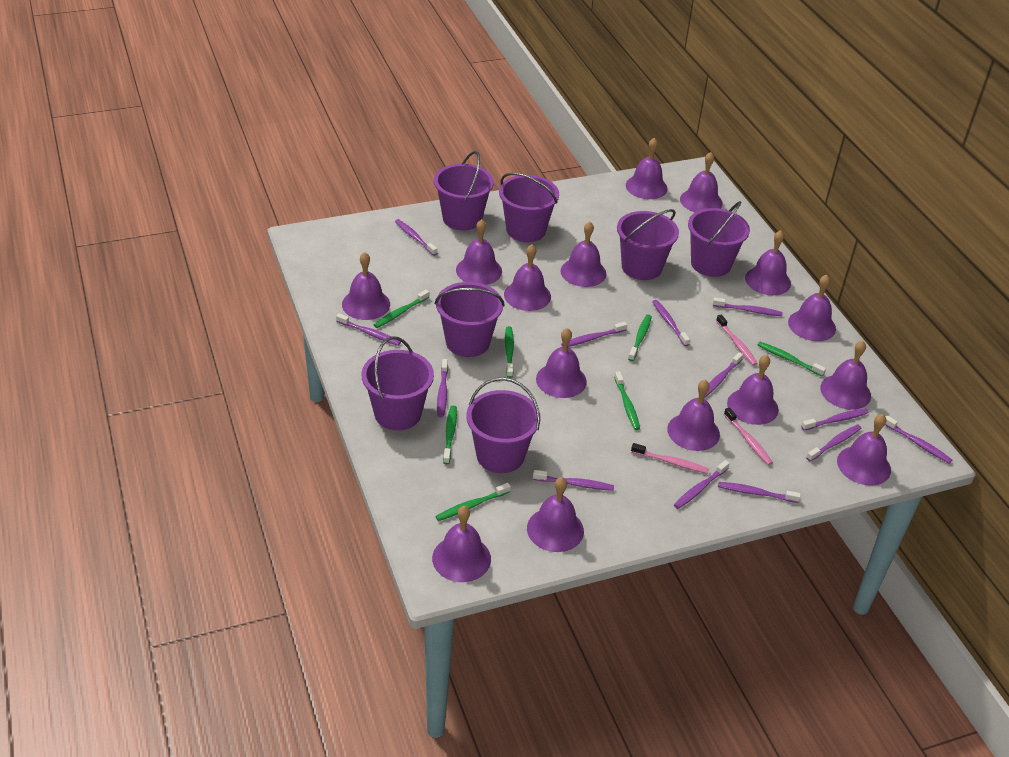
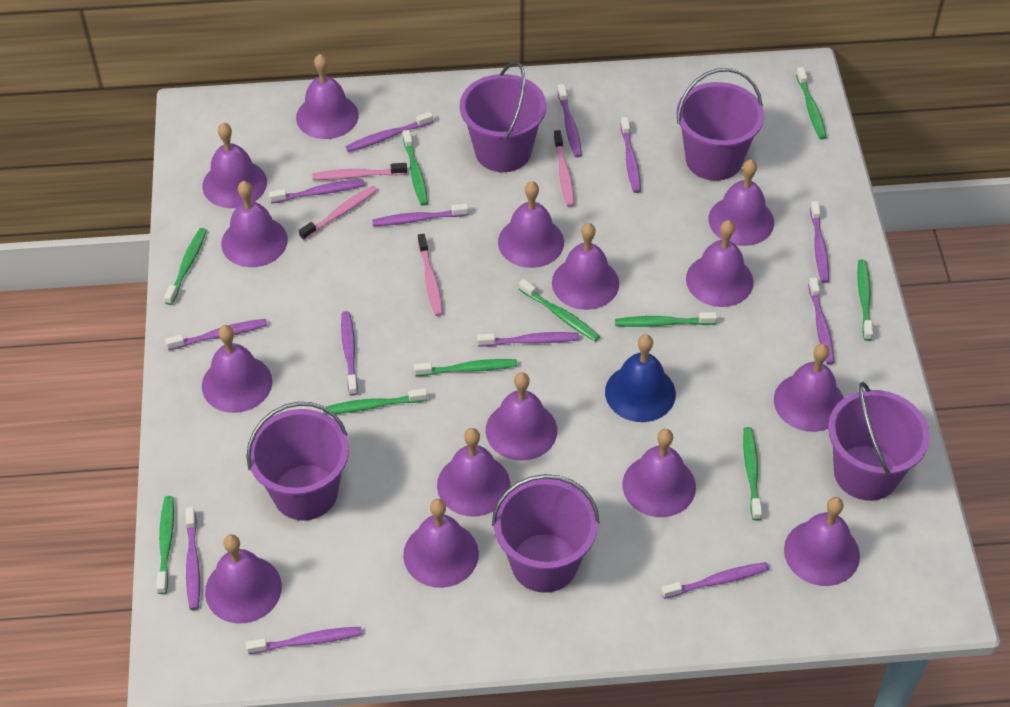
blue bell: 0 -> 1
green toothbrush: 7 -> 10
pink toothbrush: 3 -> 4
purple bucket: 7 -> 5

